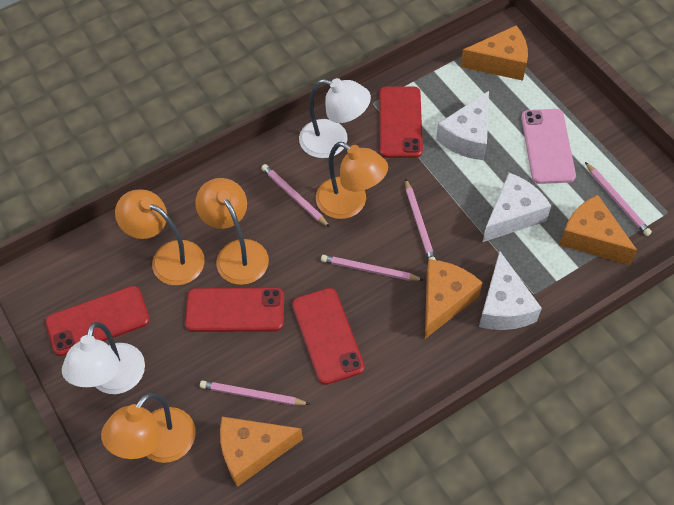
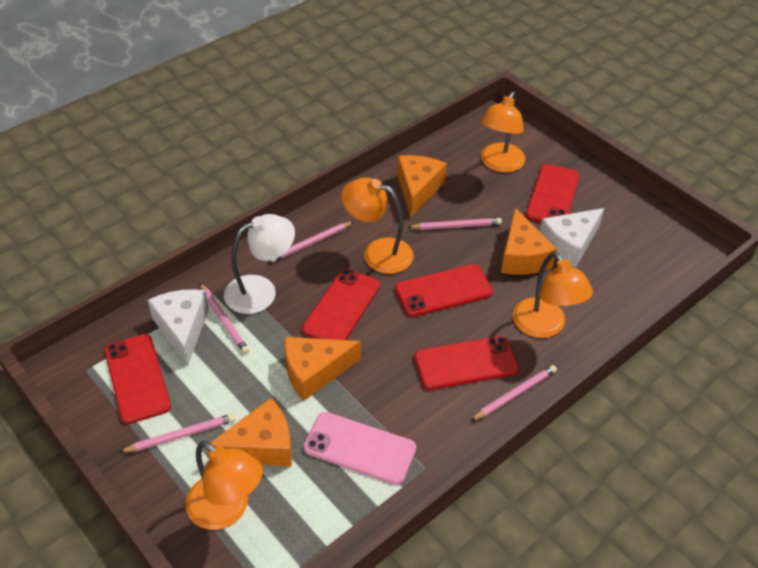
red phone: 4 -> 5
white cheese: 3 -> 2
white lamp: 2 -> 1

